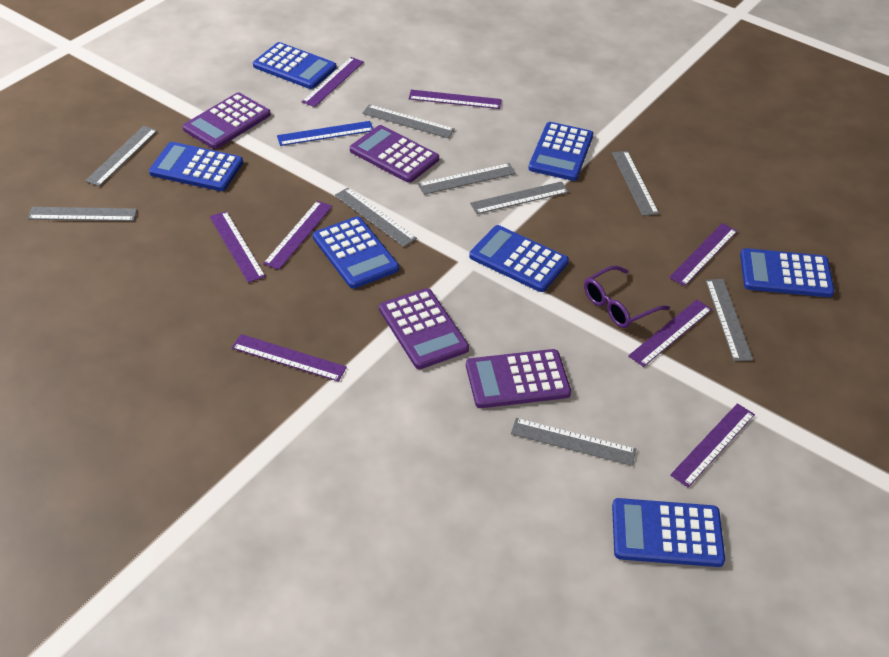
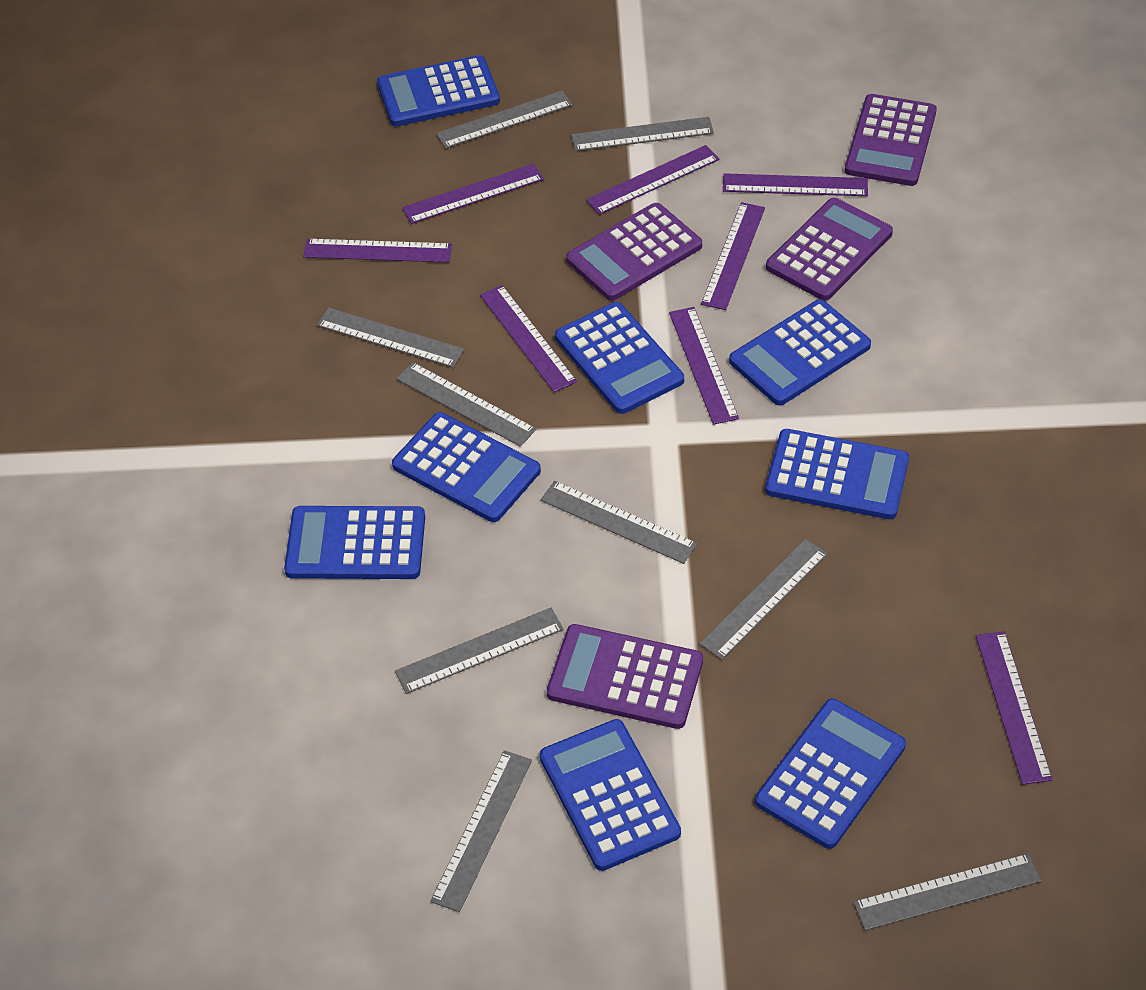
blue calculator: 7 -> 8
blue ruler: 1 -> 0
purple glasses: 1 -> 0

